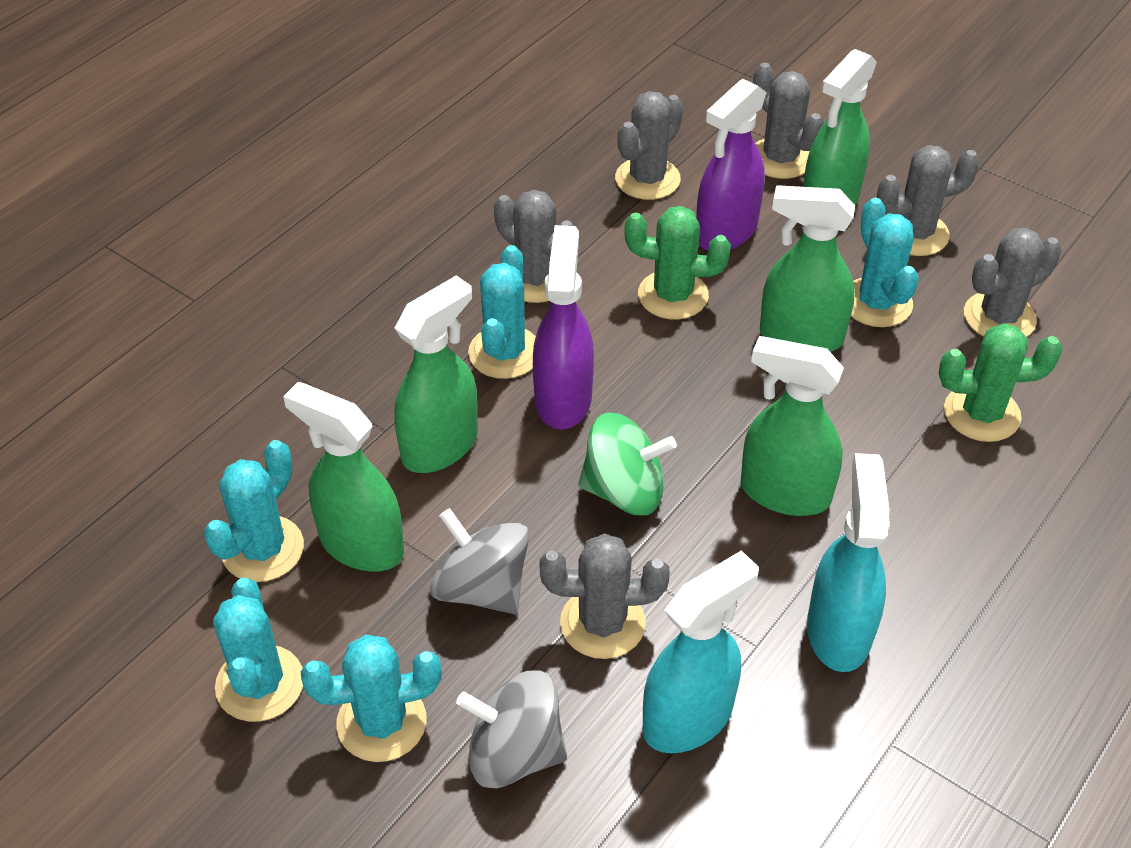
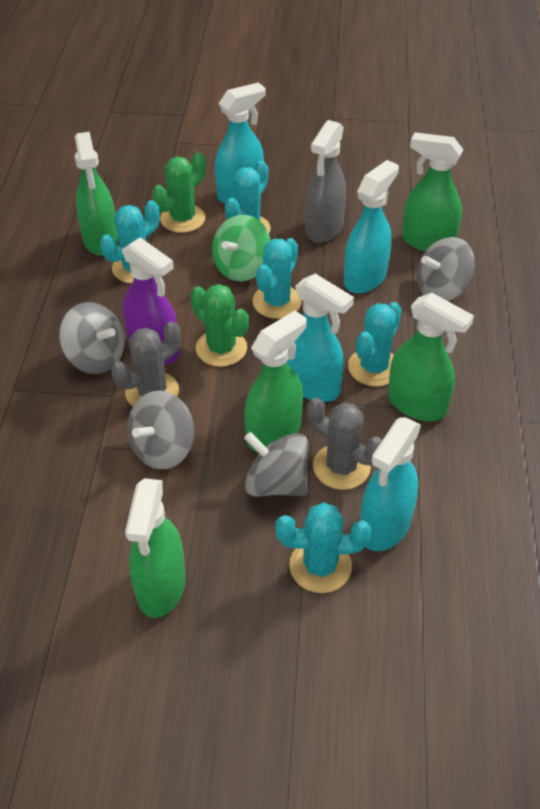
grey cactus: 6 -> 2
grey spinning top: 2 -> 4
grey spray bottle: 0 -> 1
purple spray bottle: 2 -> 1
turquoise spray bottle: 2 -> 4

